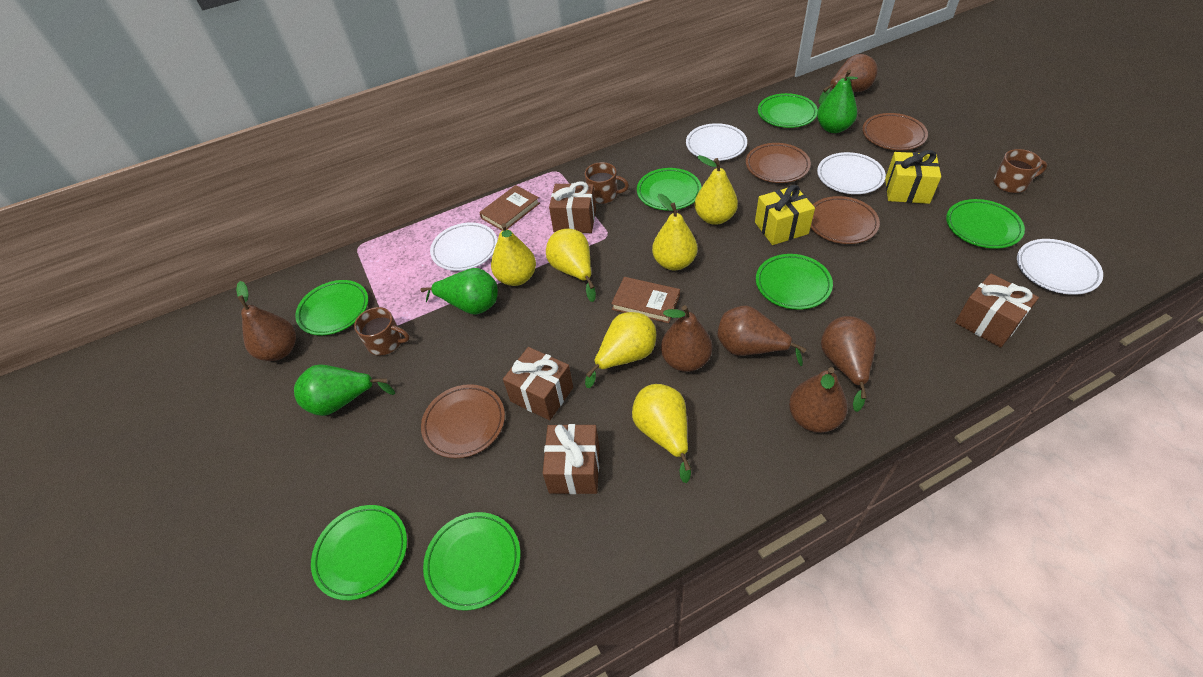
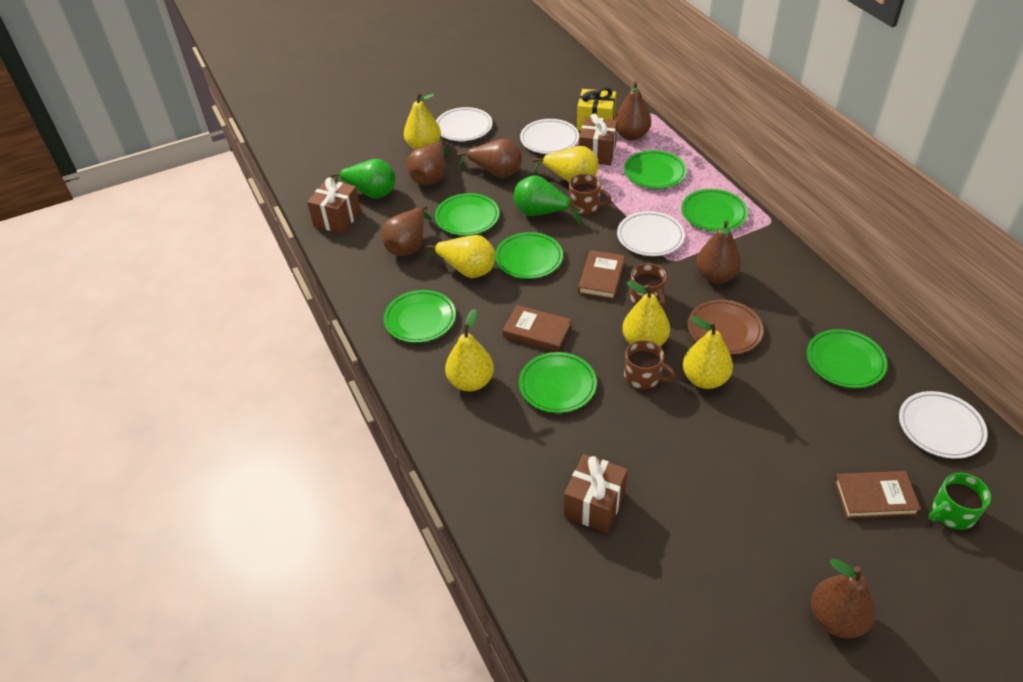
brown book: 2 -> 3
brown gift: 4 -> 3
brown plate: 4 -> 1
green mug: 0 -> 1
green pear: 3 -> 2
yellow gift: 2 -> 1

